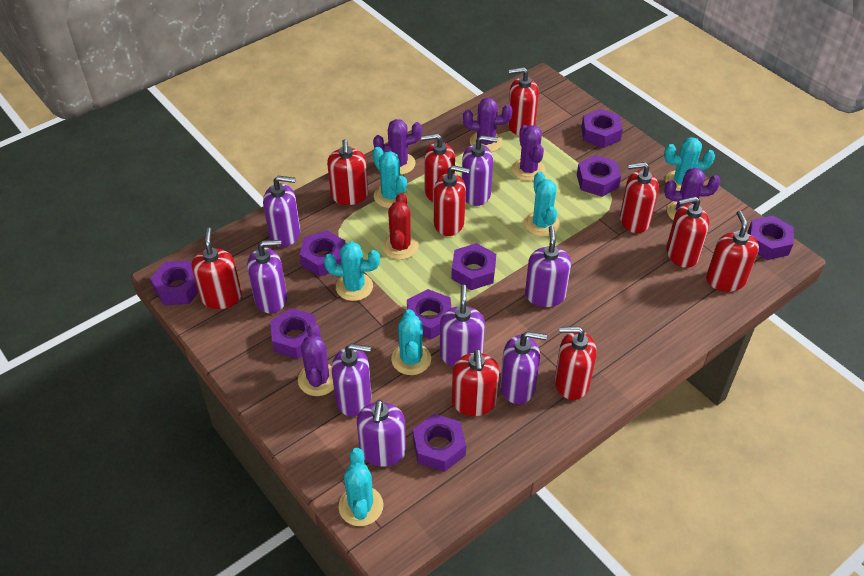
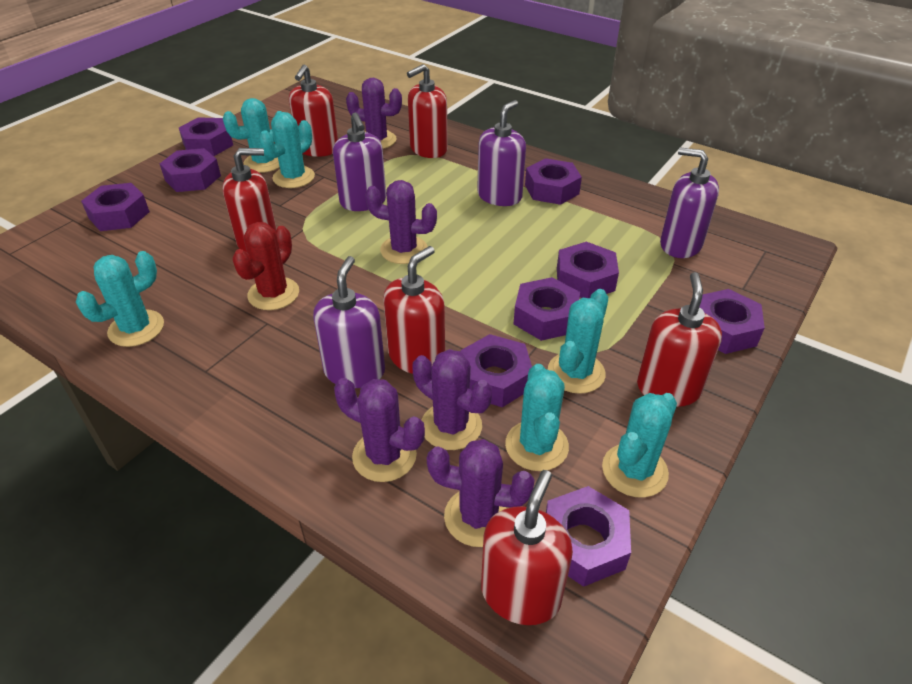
purple soap dispenser: 8 -> 4
red soap dispenser: 10 -> 6

